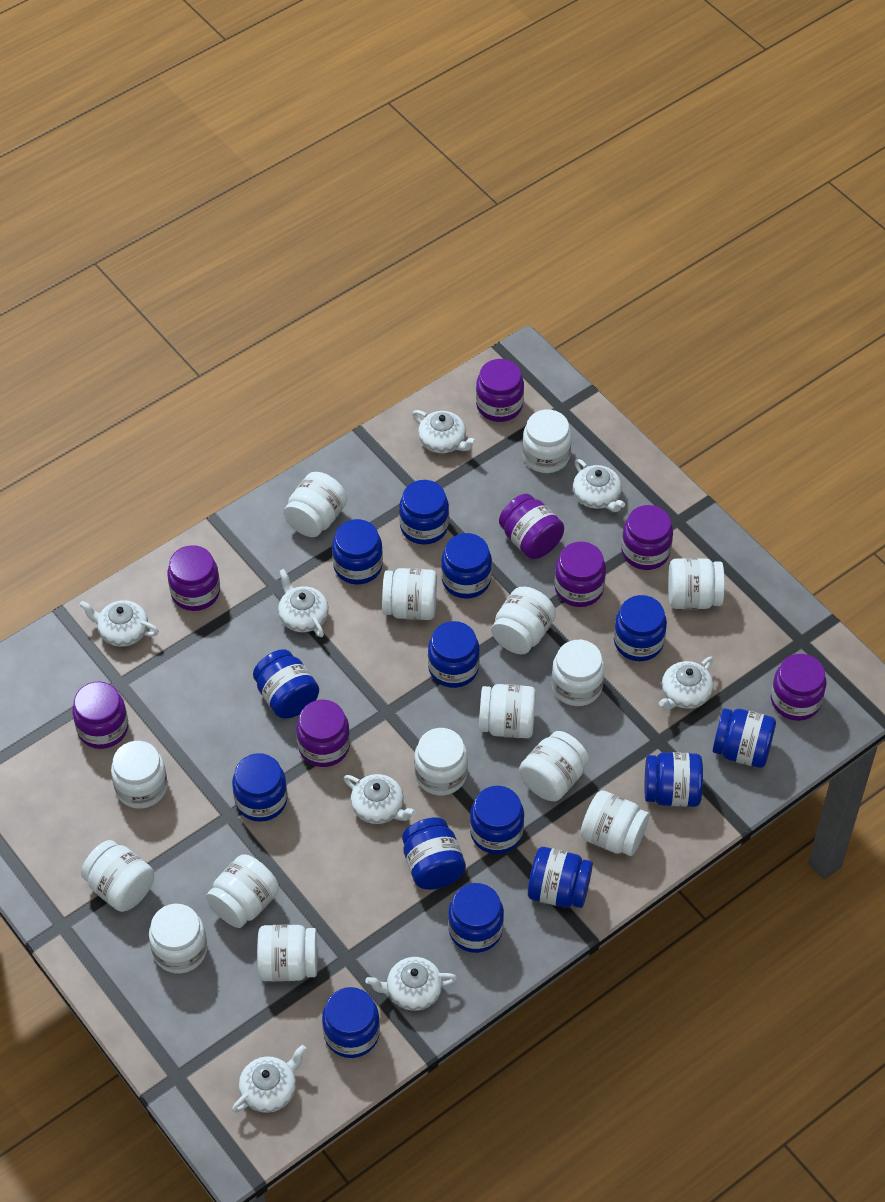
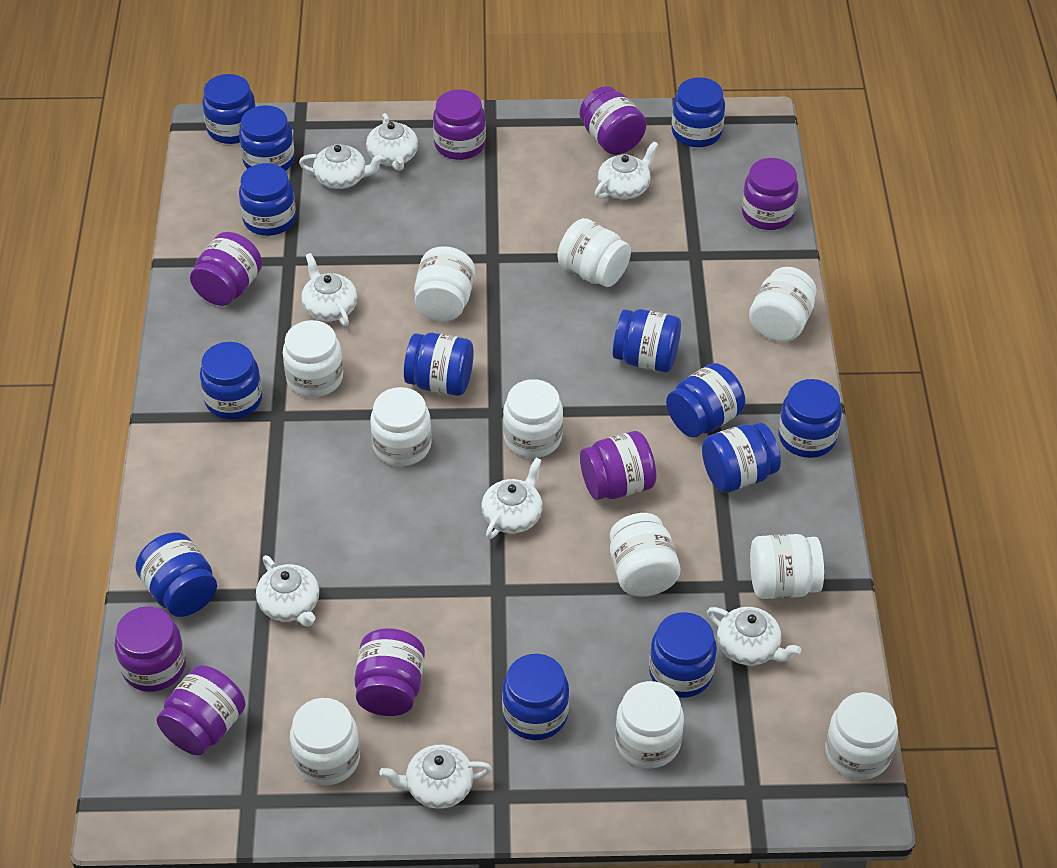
blue jar: 14 -> 13
white jar: 15 -> 11

